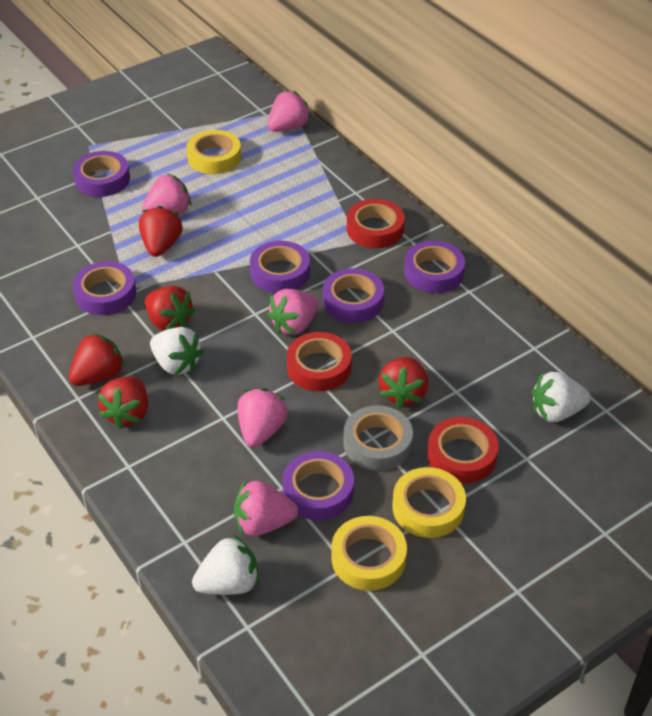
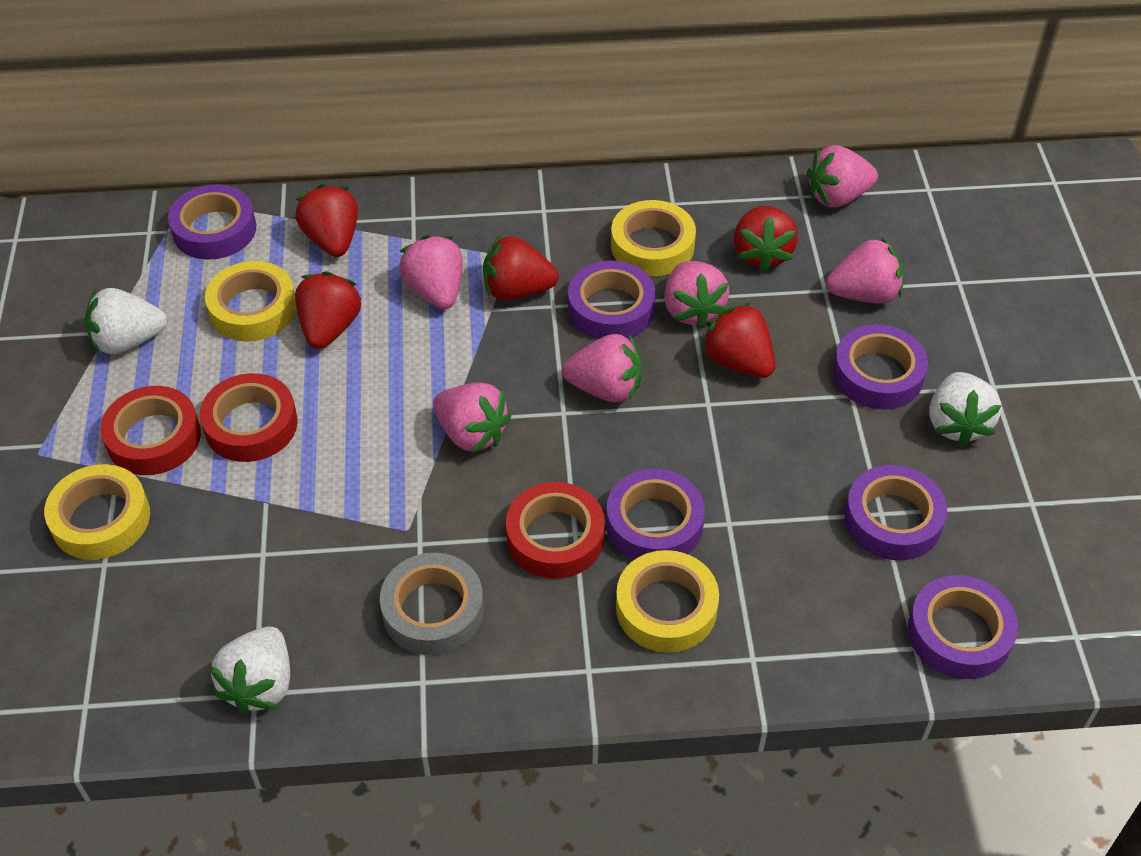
pink strawberry: 5 -> 6
yellow tape: 3 -> 4

